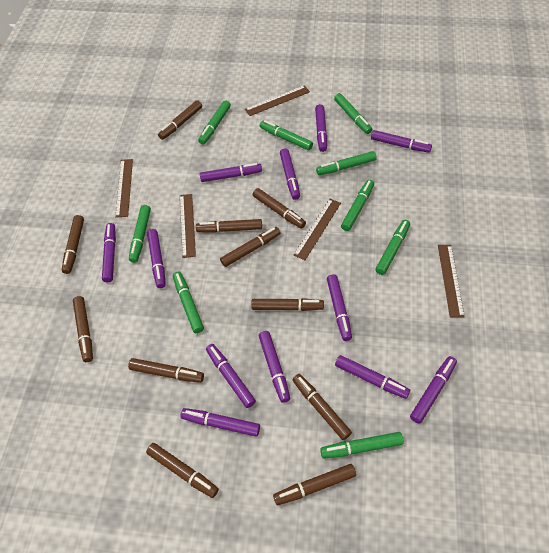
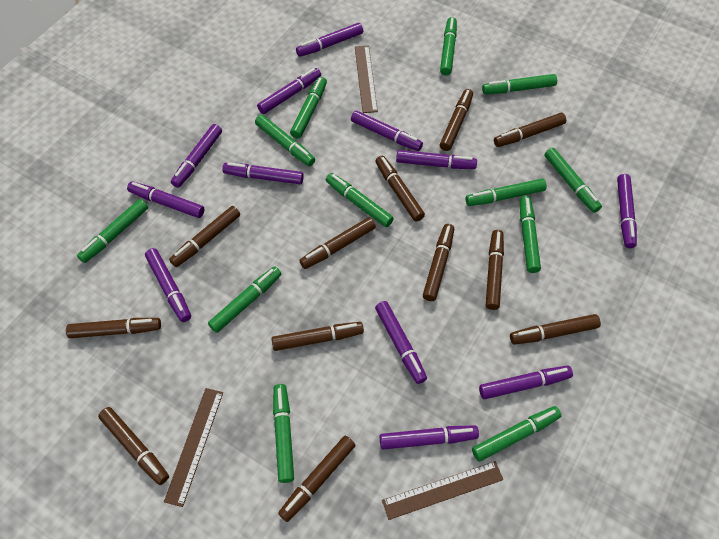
brown marker: 11 -> 12
brown ruler: 5 -> 3
green marker: 9 -> 12

